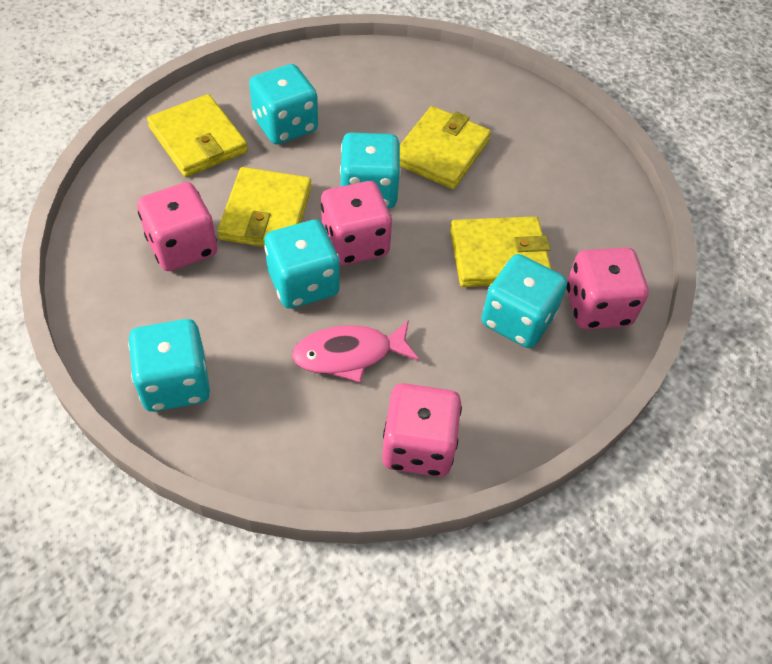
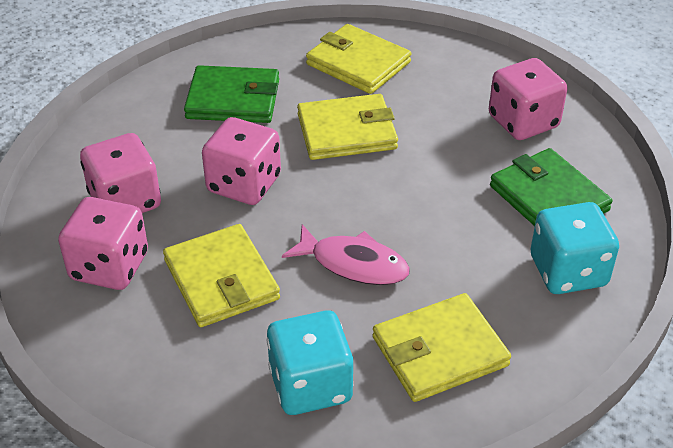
green wallet: 0 -> 2
turquoise dice: 5 -> 2

